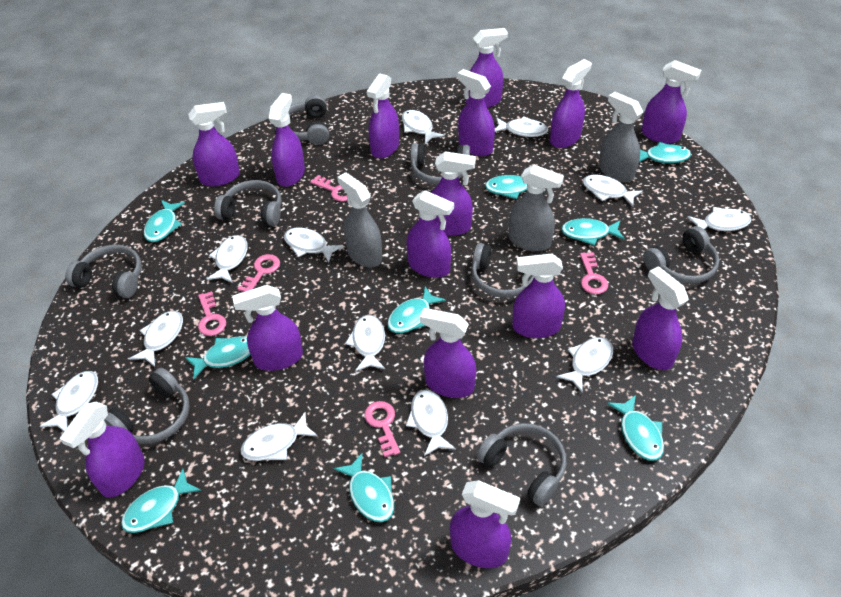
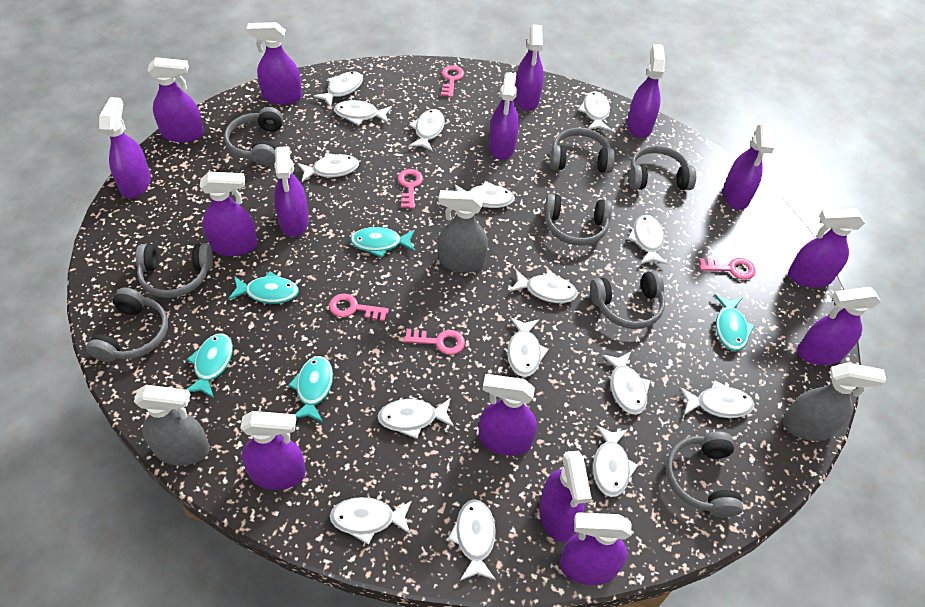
turquoise fish: 9 -> 5
white fish: 12 -> 15

